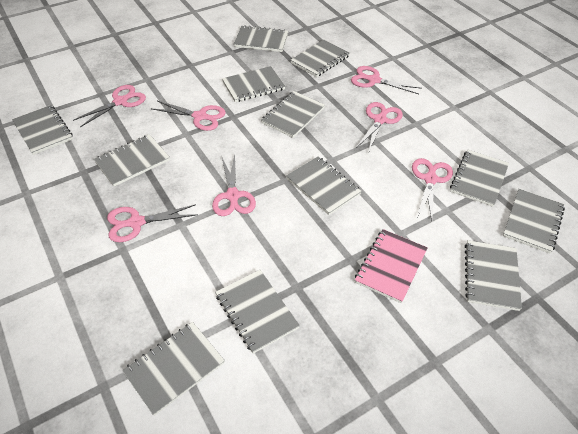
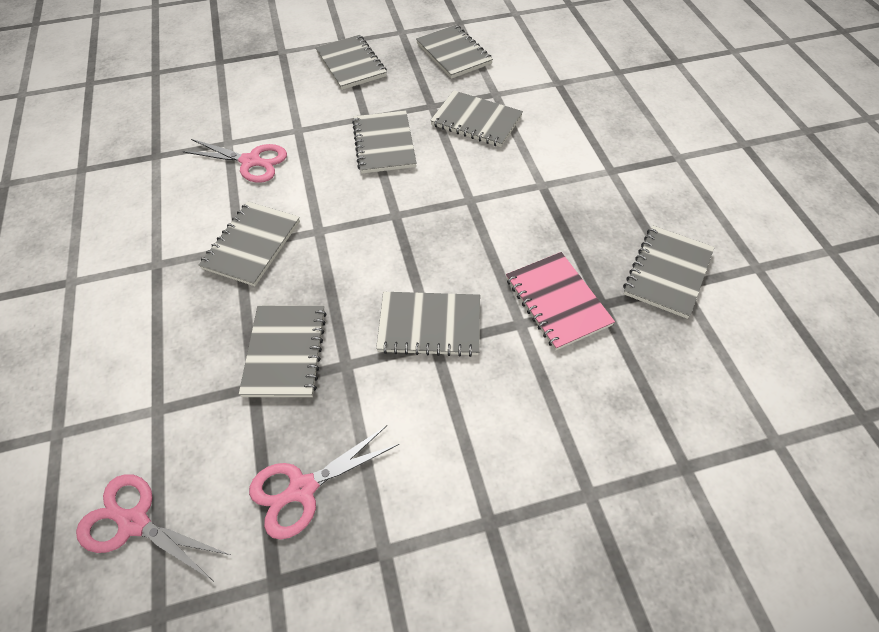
grey notebook: 12 -> 8
pink scissors: 7 -> 3

